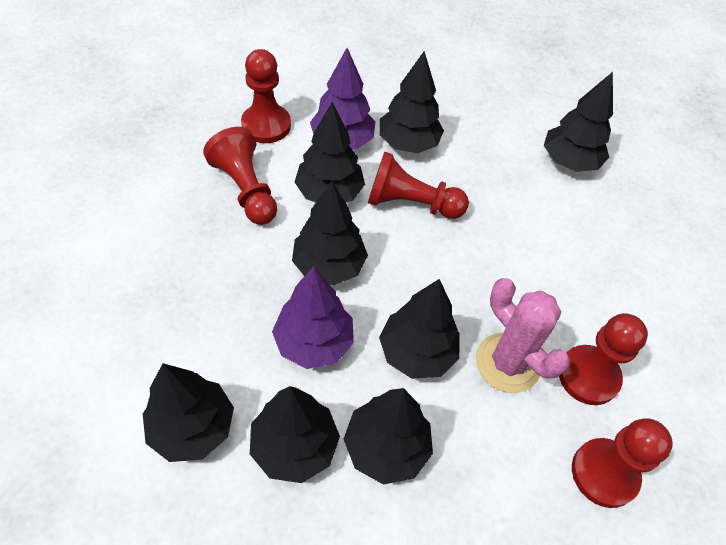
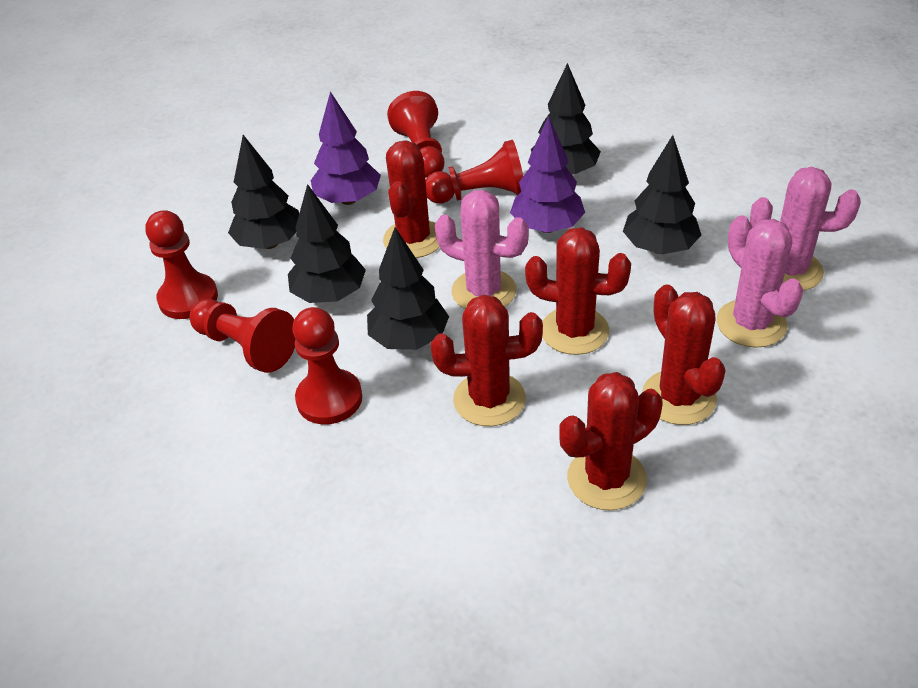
black tree: 8 -> 5
pink cactus: 1 -> 3
red cactus: 0 -> 5

